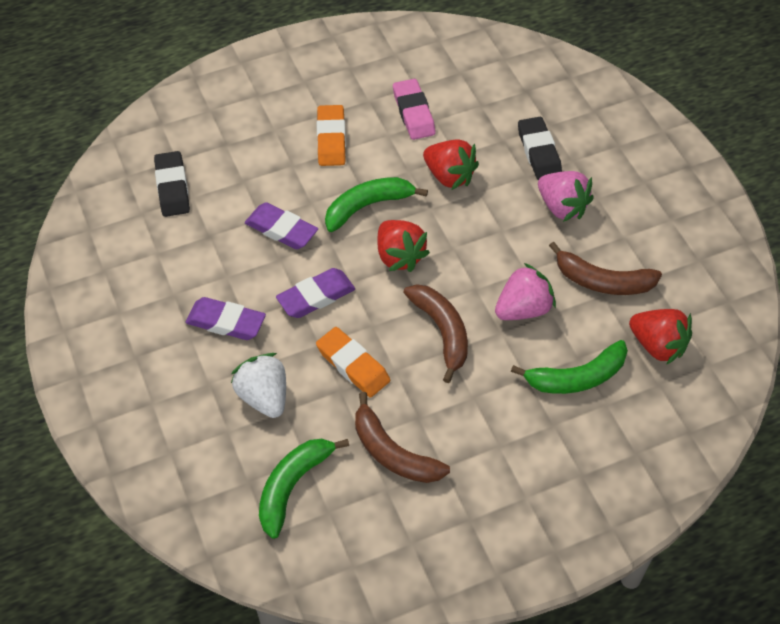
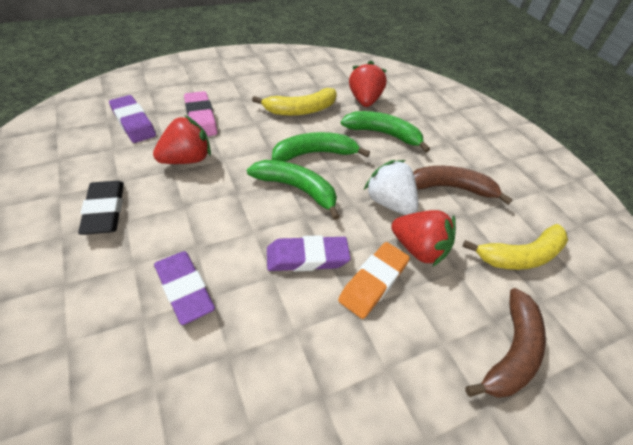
black eraser: 2 -> 1
brown banana: 3 -> 2
orange eraser: 2 -> 1
pink strawberry: 2 -> 0
yellow banana: 0 -> 2

